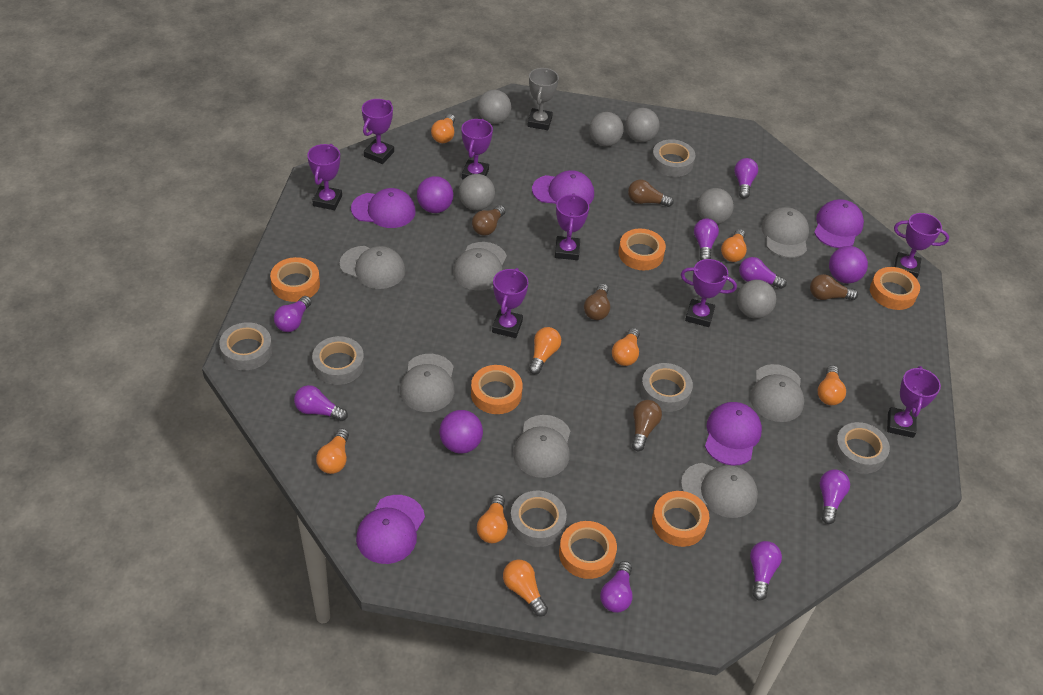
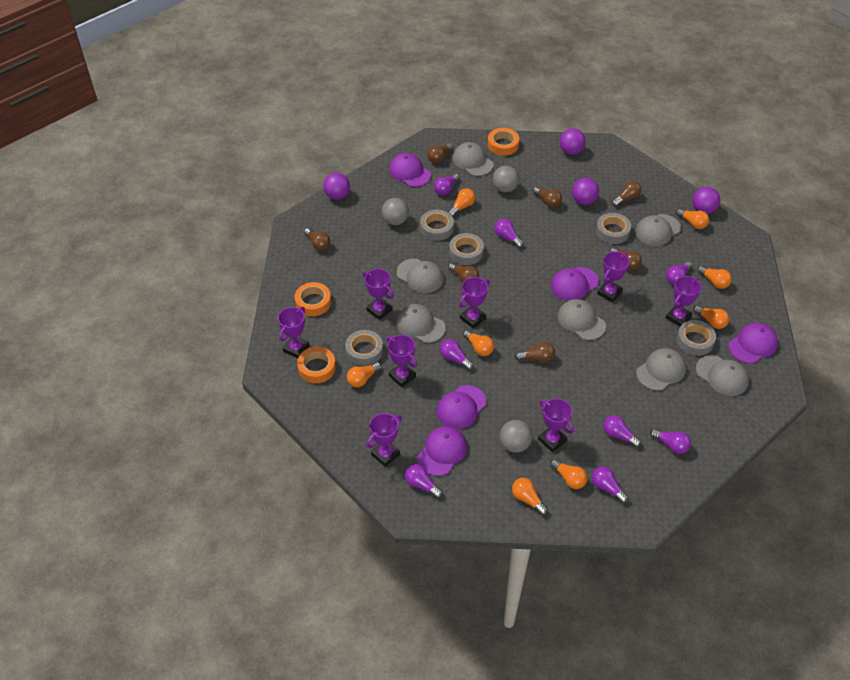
brown light bulb: 5 -> 7
grey ball: 6 -> 3
grey tape: 6 -> 5
grey trophy: 1 -> 0
orange tape: 6 -> 3
purple ball: 3 -> 4

